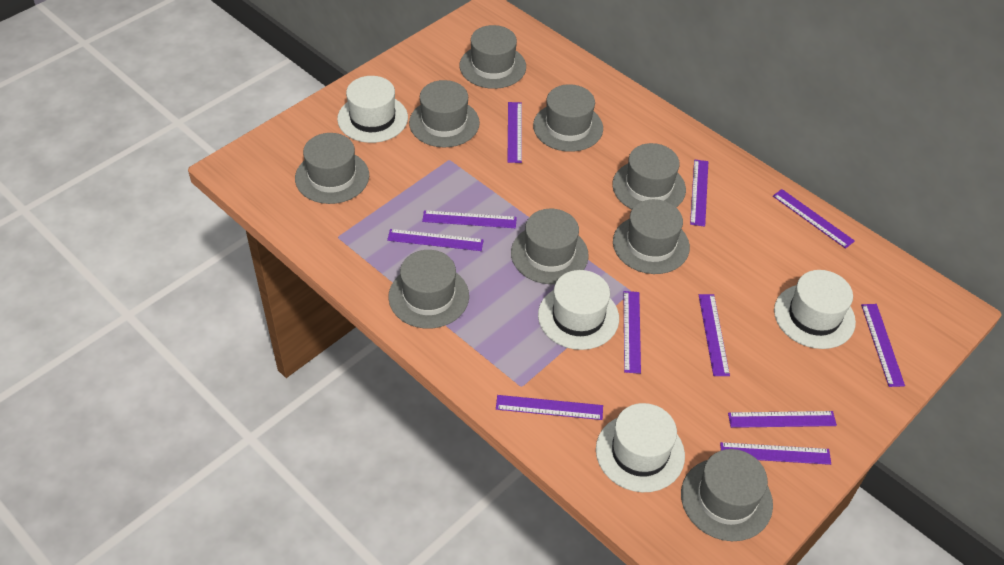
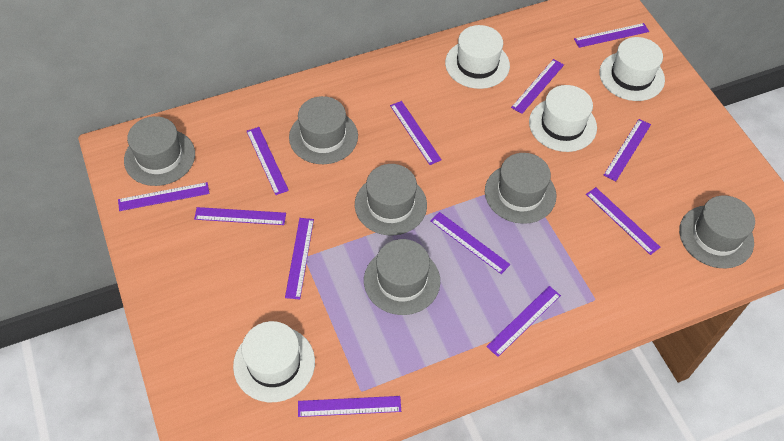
grey hat: 9 -> 6
purple ruler: 11 -> 12

